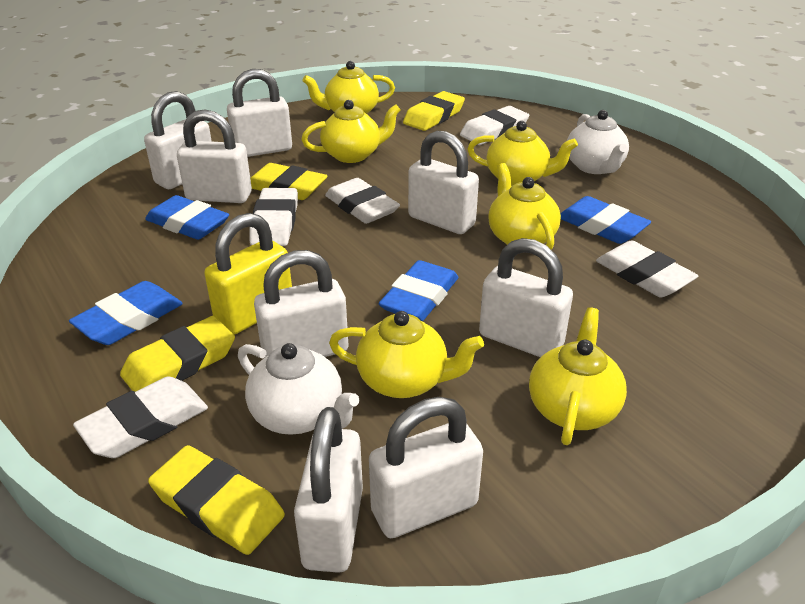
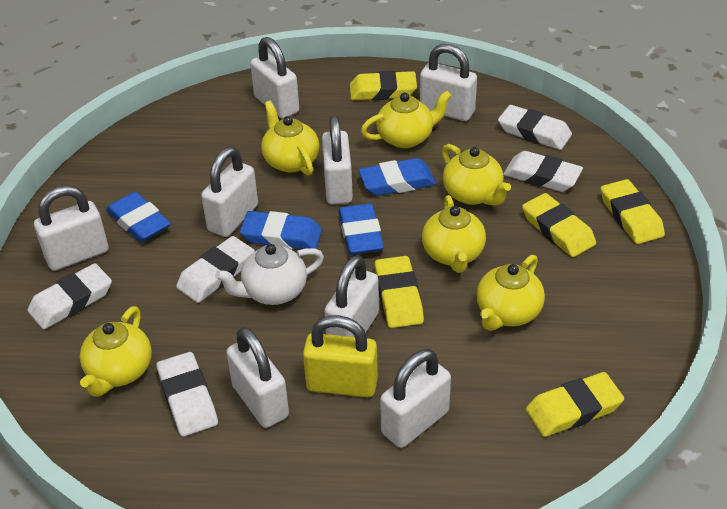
white teapot: 2 -> 1
yellow eraser: 4 -> 5

